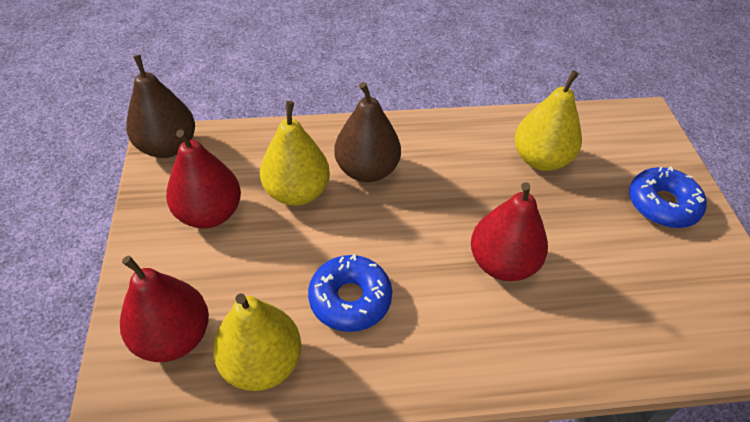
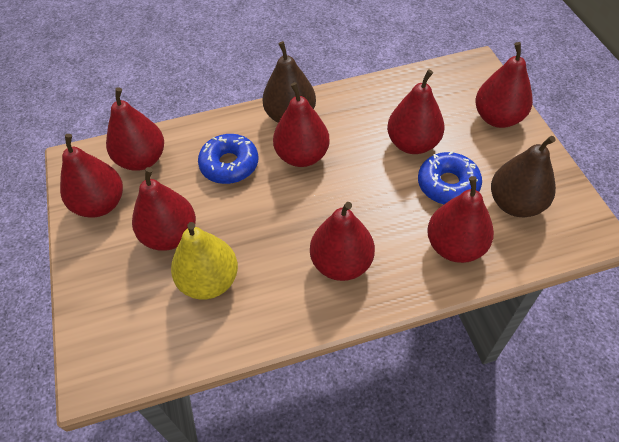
red pear: 3 -> 8
yellow pear: 3 -> 1

